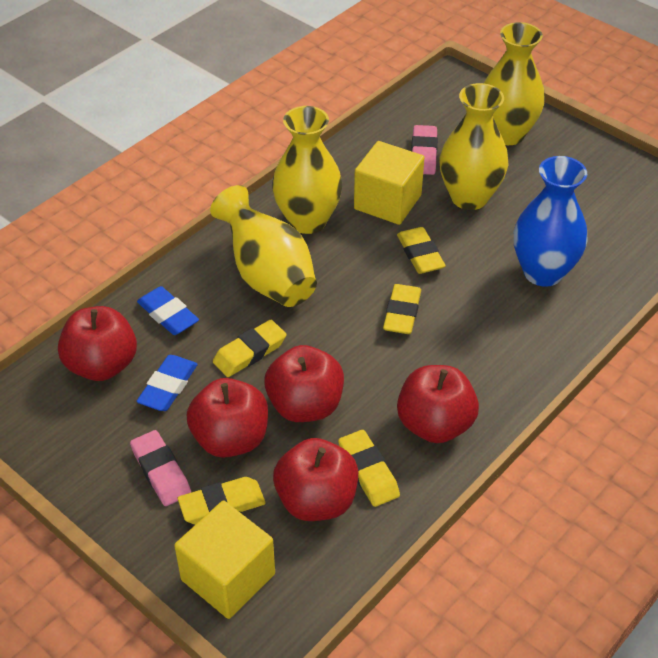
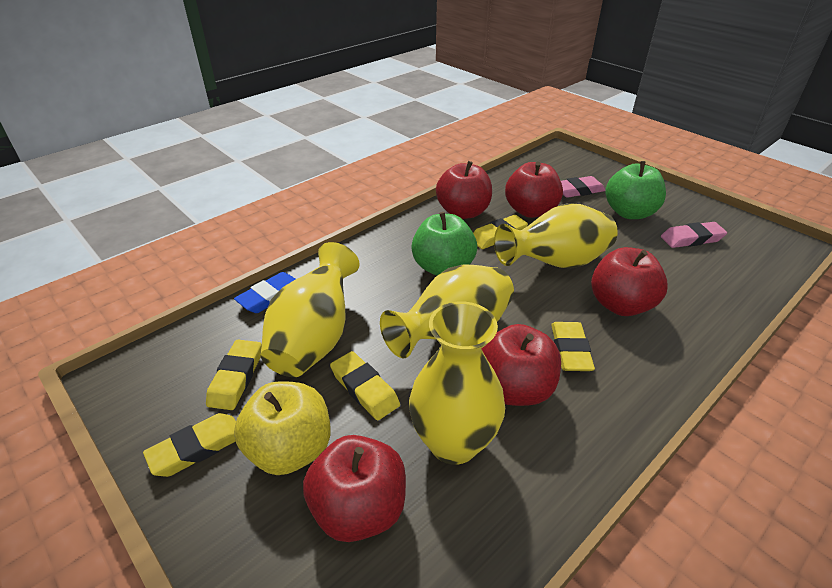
blue eraser: 2 -> 1
blue vase: 1 -> 0
green apple: 0 -> 2
yellow apple: 0 -> 1
yellow cube: 2 -> 0

